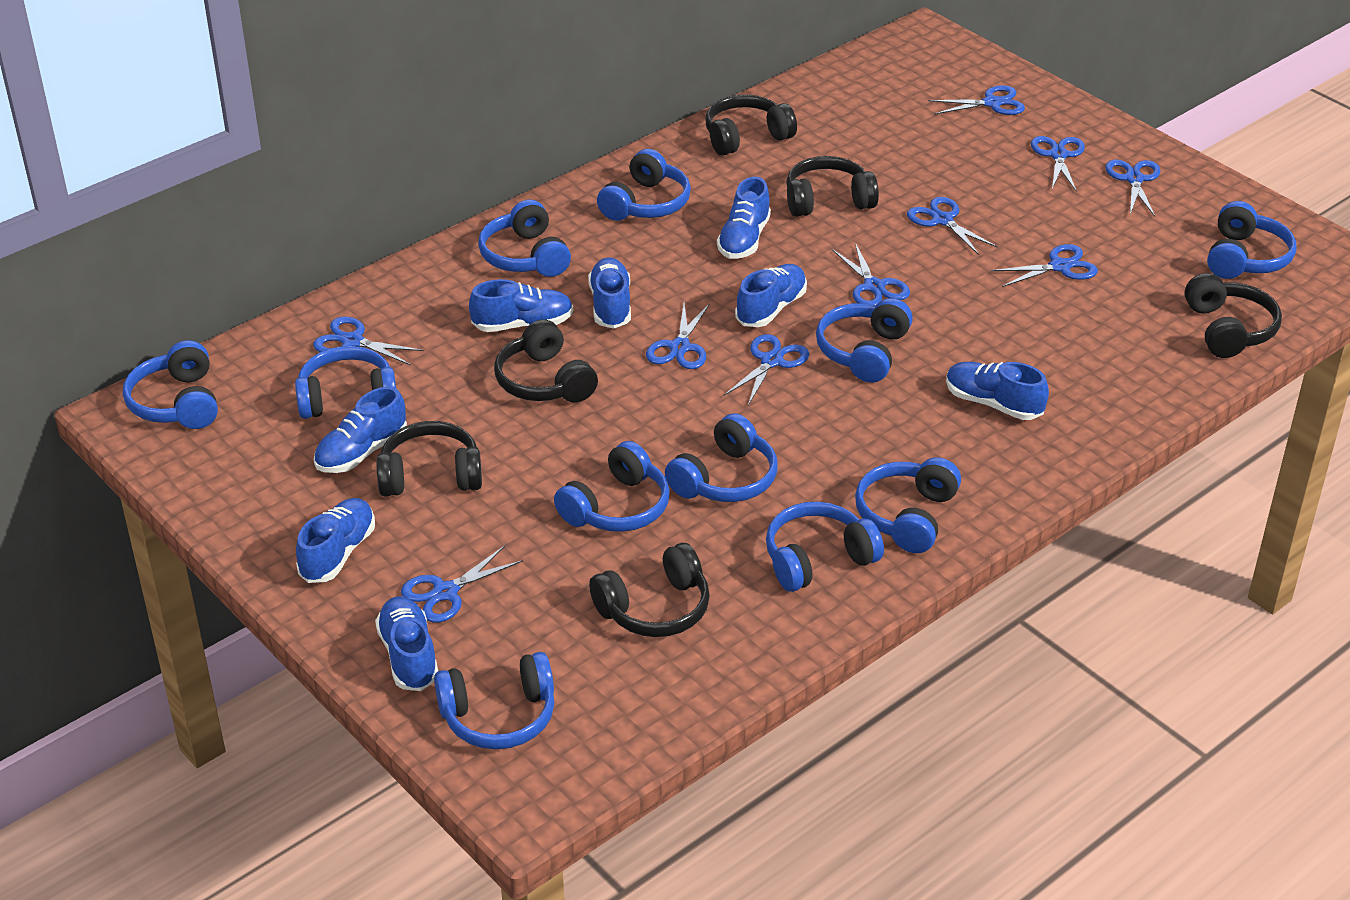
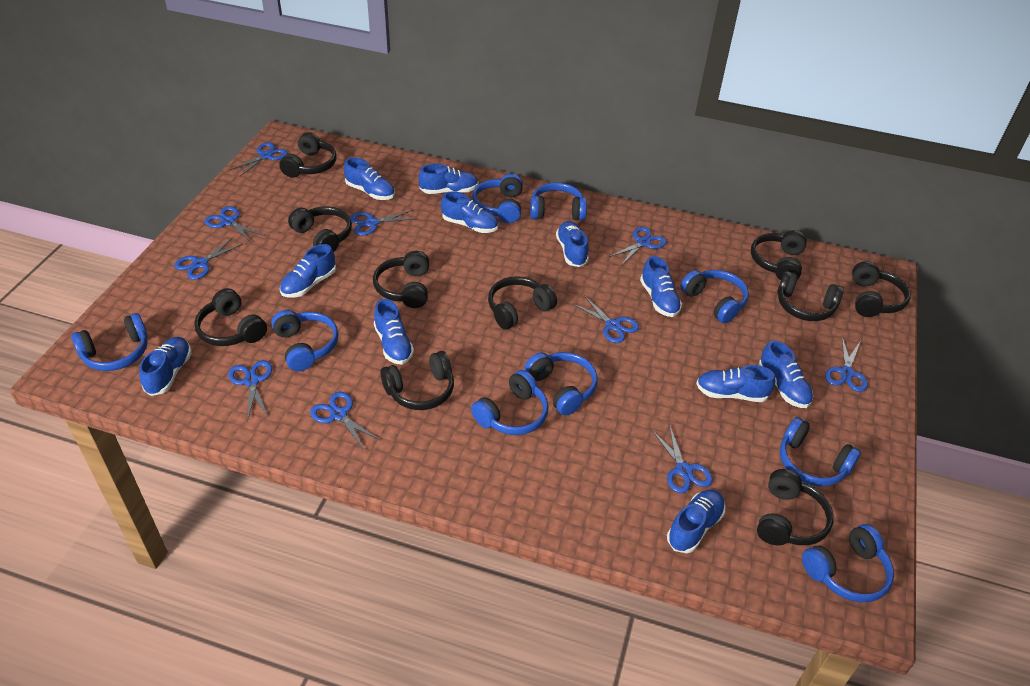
black headphones: 6 -> 10
blue headphones: 11 -> 9
blue shoe: 8 -> 11

